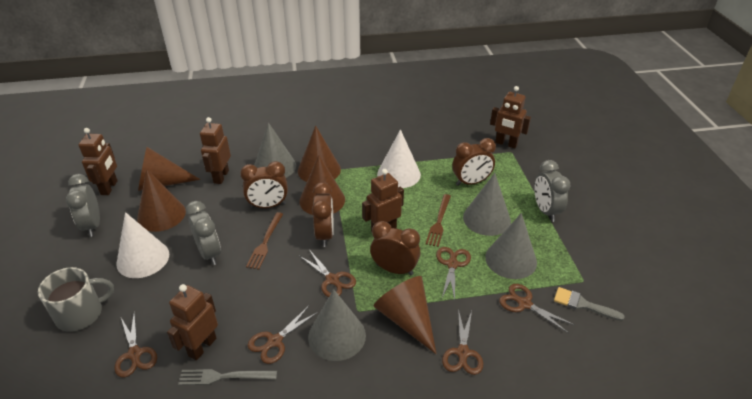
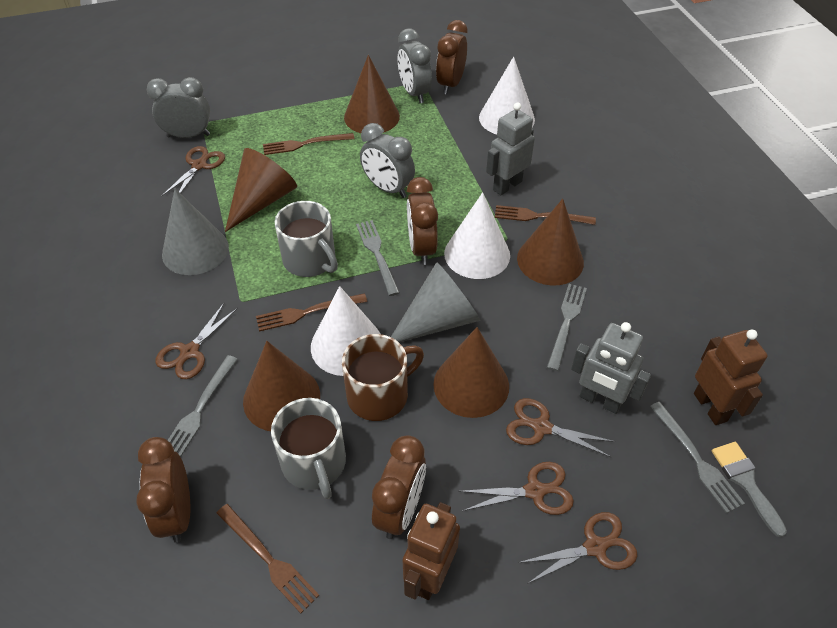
brown fork: 2 -> 4
brown mug: 0 -> 1
brown robot: 5 -> 2
brown scissors: 6 -> 5
grey cone: 4 -> 2
grey fork: 1 -> 4
grey mug: 1 -> 2
grey robot: 0 -> 2
white cone: 2 -> 3

